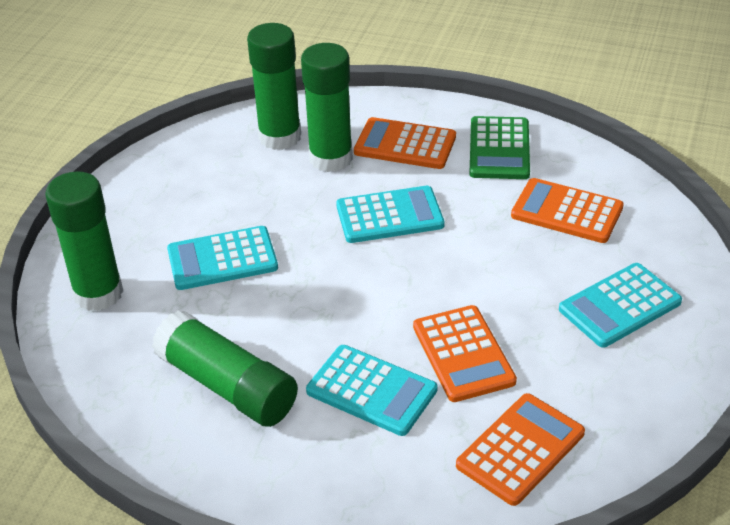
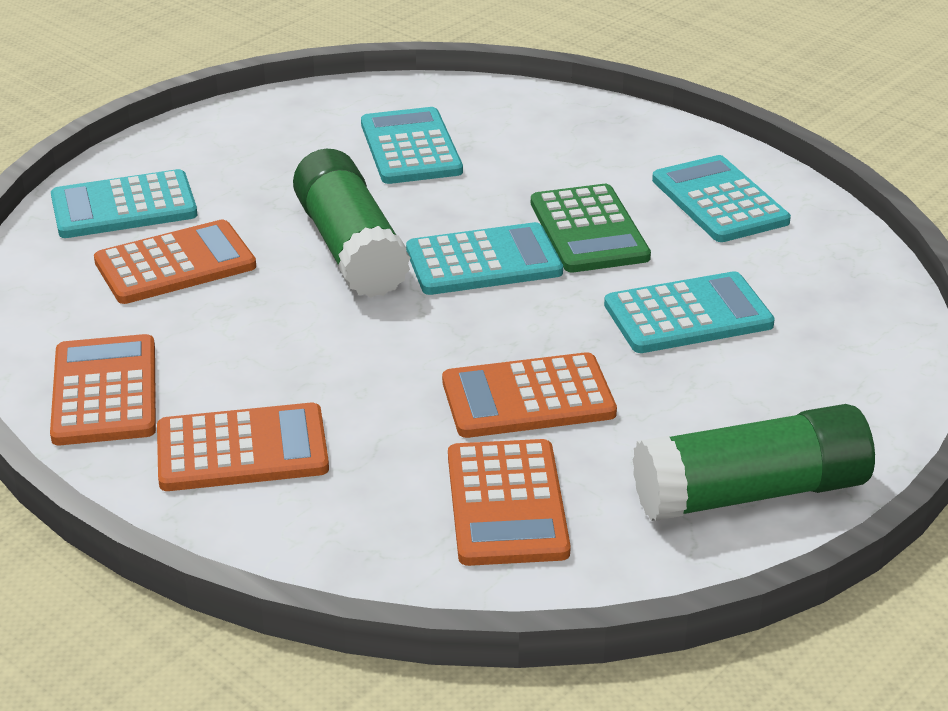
green glue stick: 4 -> 2
orange calculator: 4 -> 5
turquoise calculator: 4 -> 5

